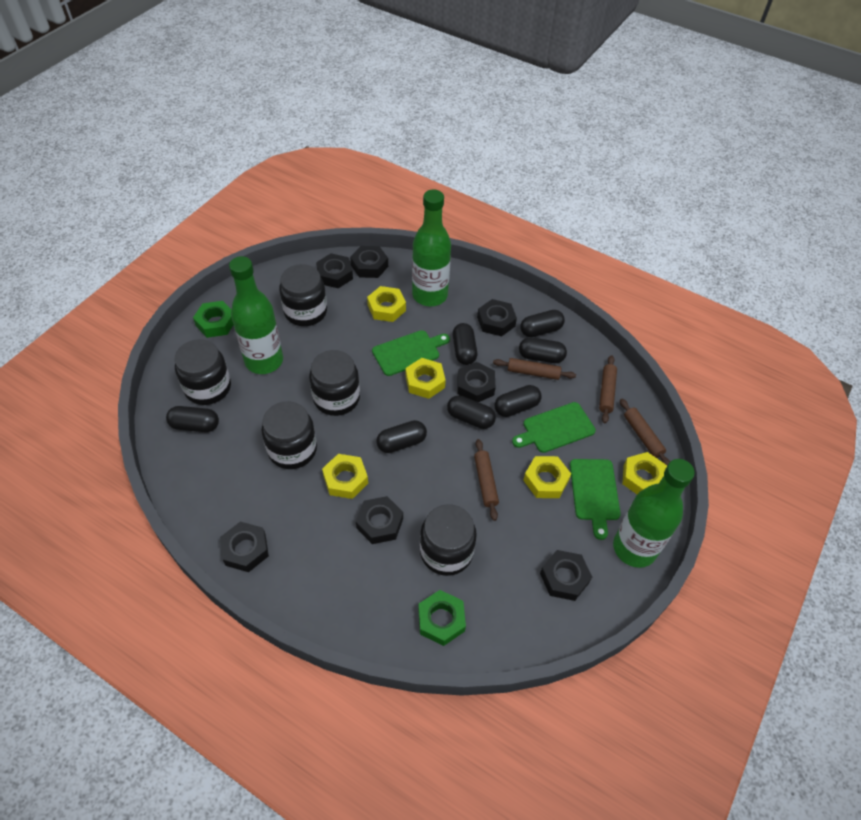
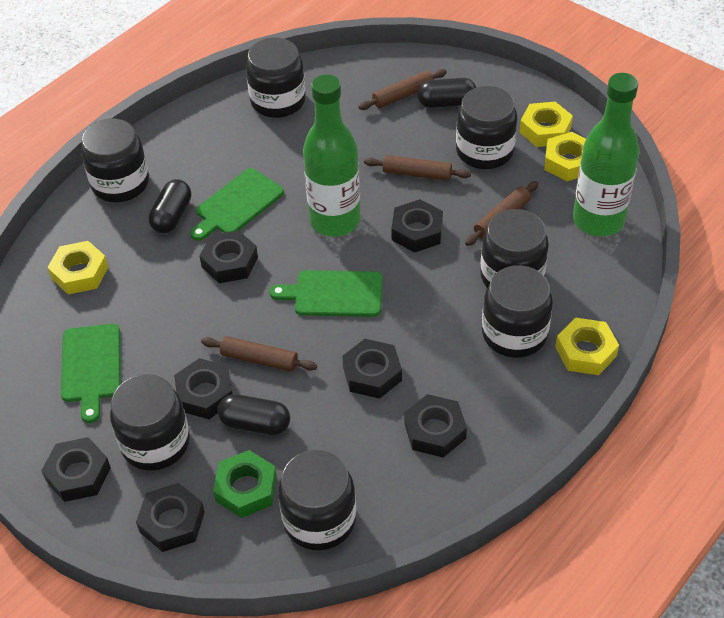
black capsule: 7 -> 3
black jar: 5 -> 7
green bottle: 3 -> 2
green nut: 2 -> 1
yellow nut: 5 -> 4

